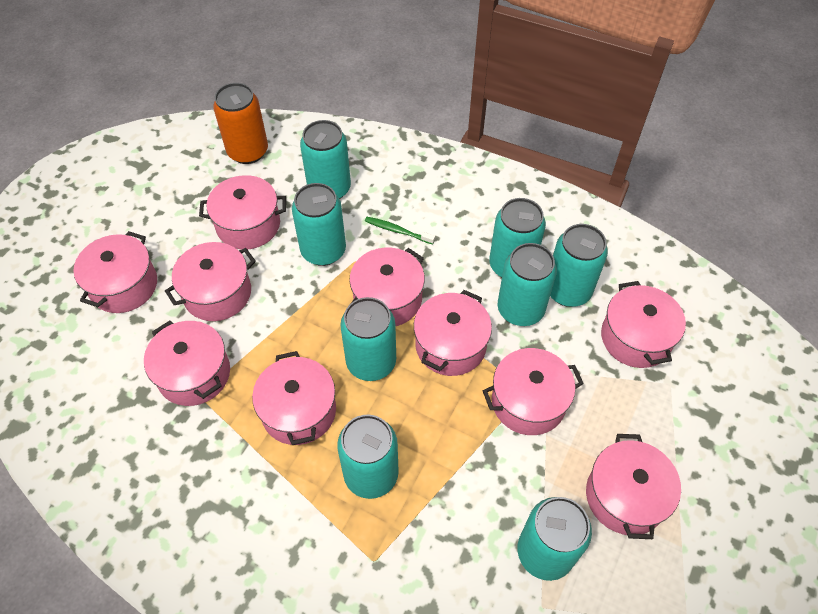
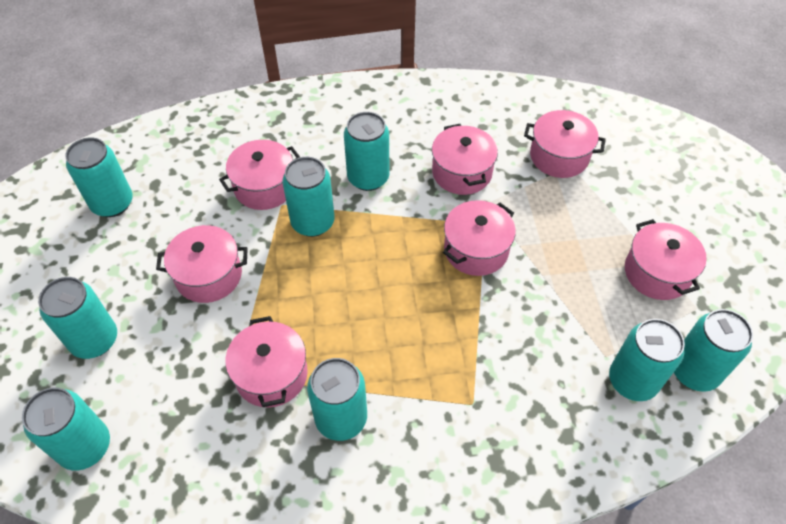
green toothbrush: 1 -> 0
orange can: 1 -> 0
pink pot: 10 -> 7

